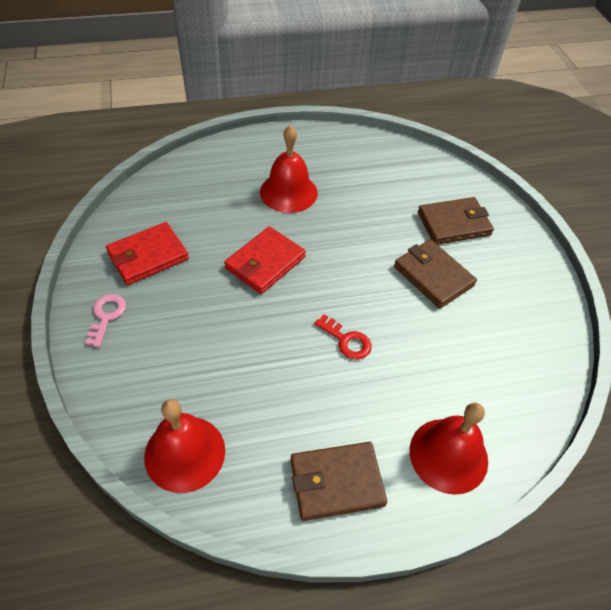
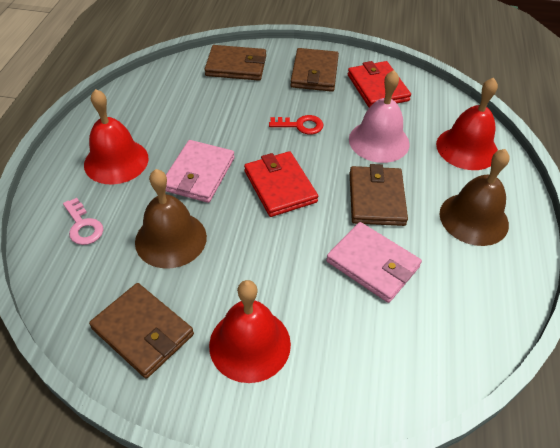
brown bell: 0 -> 2
brown wallet: 3 -> 4
pink bell: 0 -> 1
pink wallet: 0 -> 2

